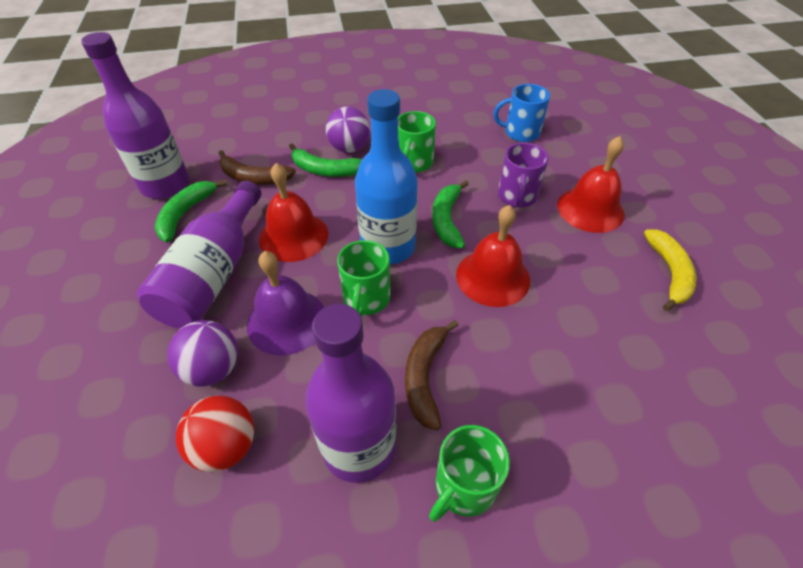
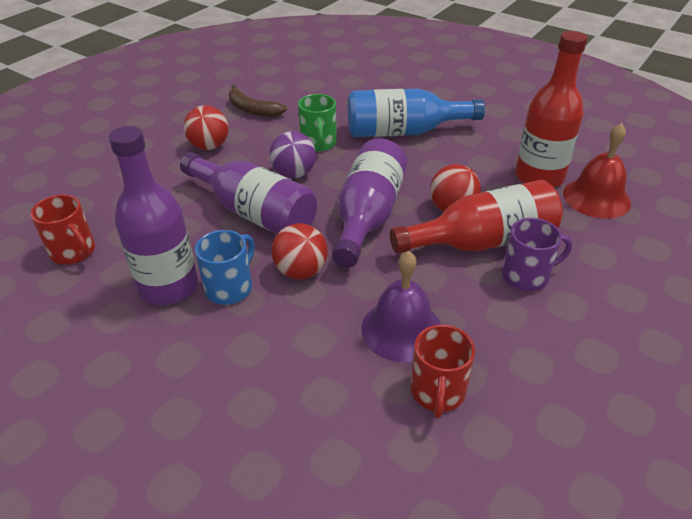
brown banana: 2 -> 1
green banana: 3 -> 0
green mug: 3 -> 1
purple ball: 2 -> 1
red ball: 1 -> 3
red bell: 3 -> 1
red bottle: 0 -> 2
red mug: 0 -> 2
yellow banana: 1 -> 0

